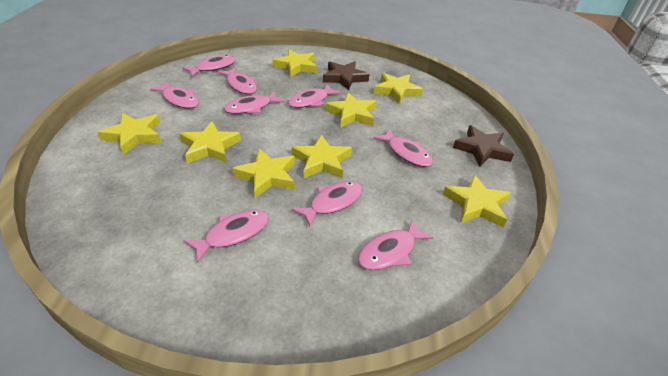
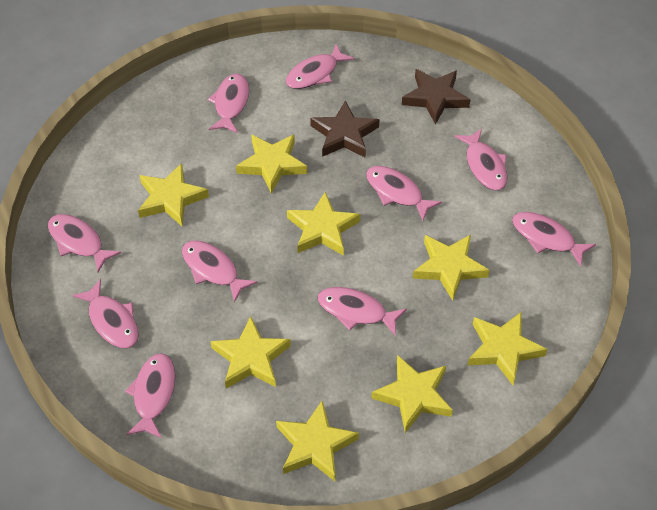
pink fish: 9 -> 10

